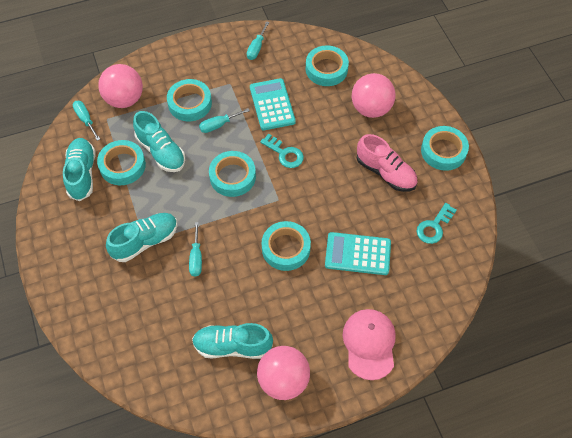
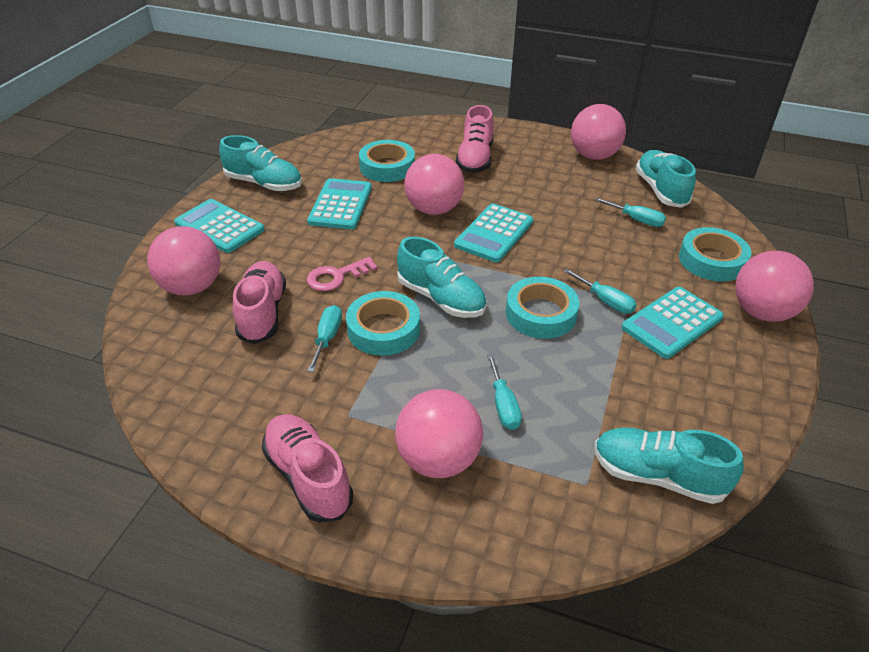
pink ball: 3 -> 5
pink cap: 1 -> 0
pink key: 0 -> 1
pink shoe: 1 -> 3
turquoise calculator: 2 -> 4
turquoise key: 2 -> 0
turquoise tape: 6 -> 4

